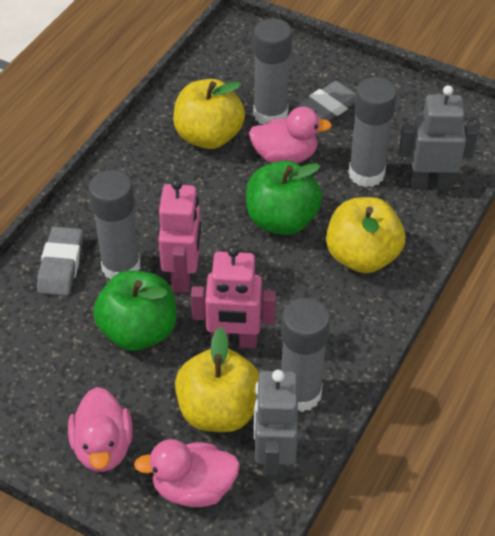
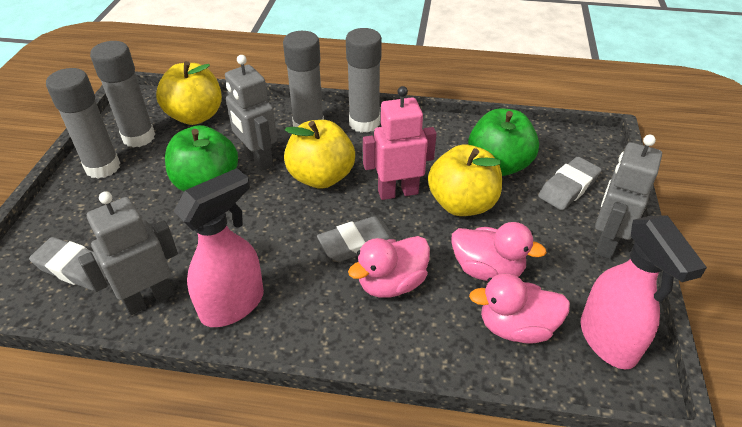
grey eraser: 2 -> 3
grey robot: 2 -> 3
pink robot: 2 -> 1
pink spray bottle: 0 -> 2

